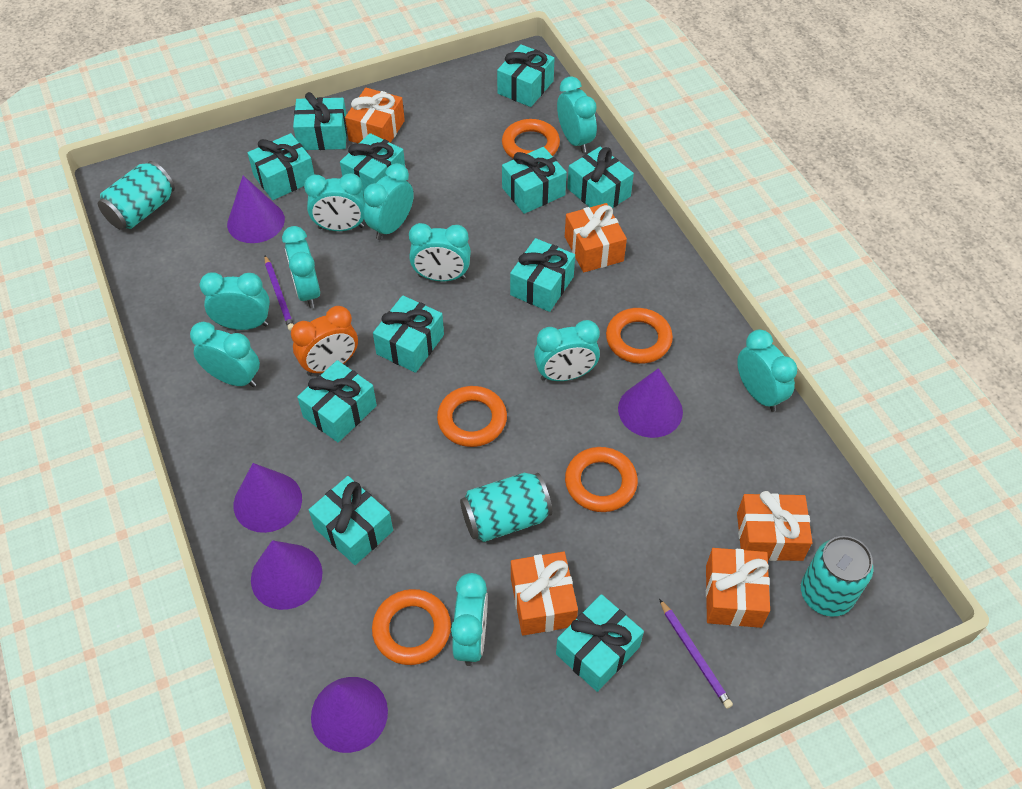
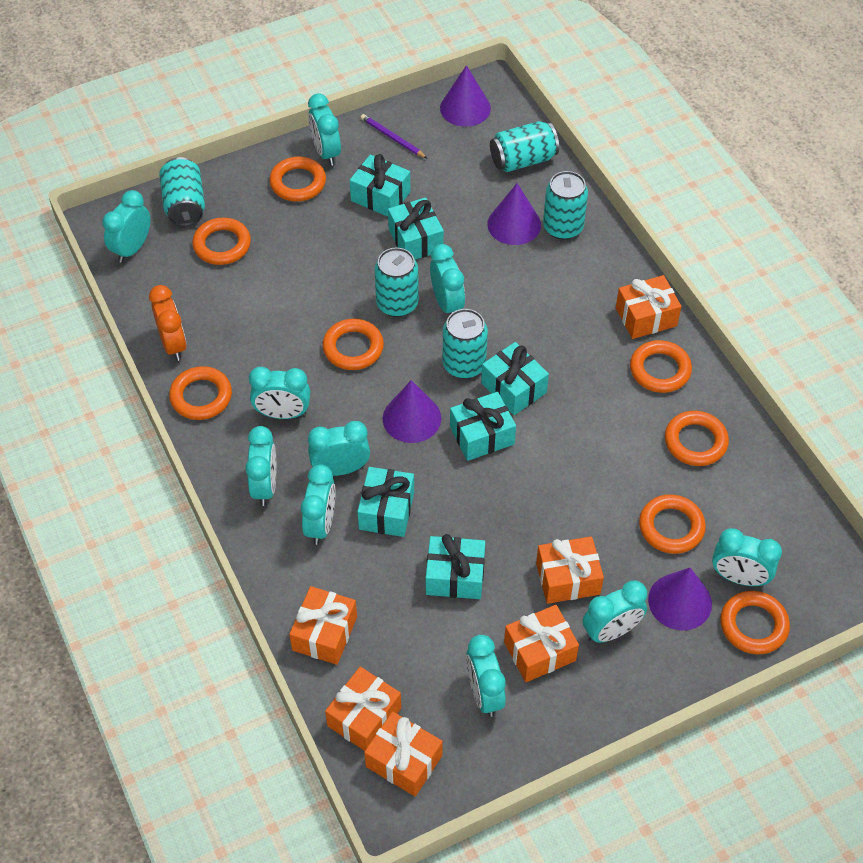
orange gift: 5 -> 6
orange ring: 5 -> 8
purple cone: 5 -> 4
purple pencil: 2 -> 1
turquoise can: 3 -> 5
turquoise gift: 11 -> 6

